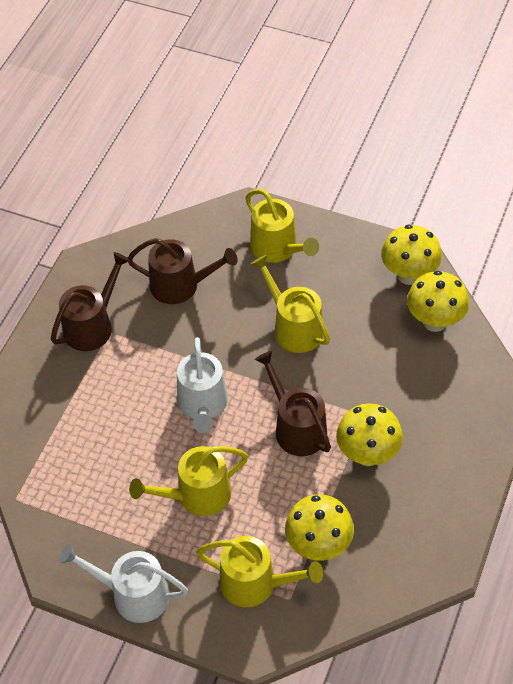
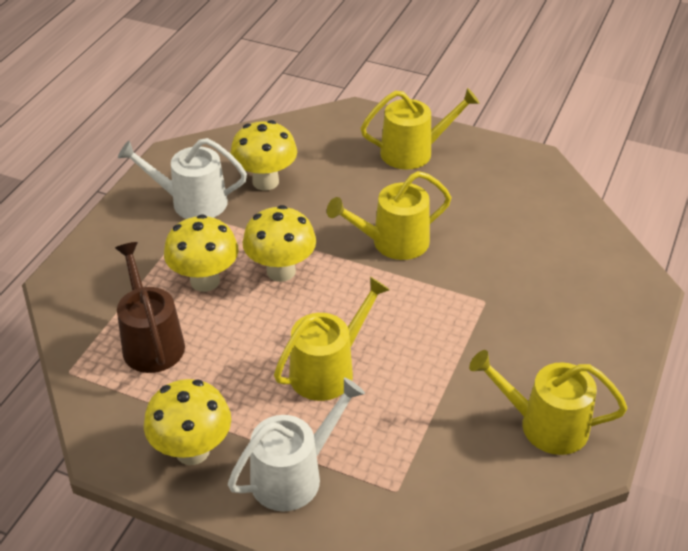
brown watering can: 3 -> 1

